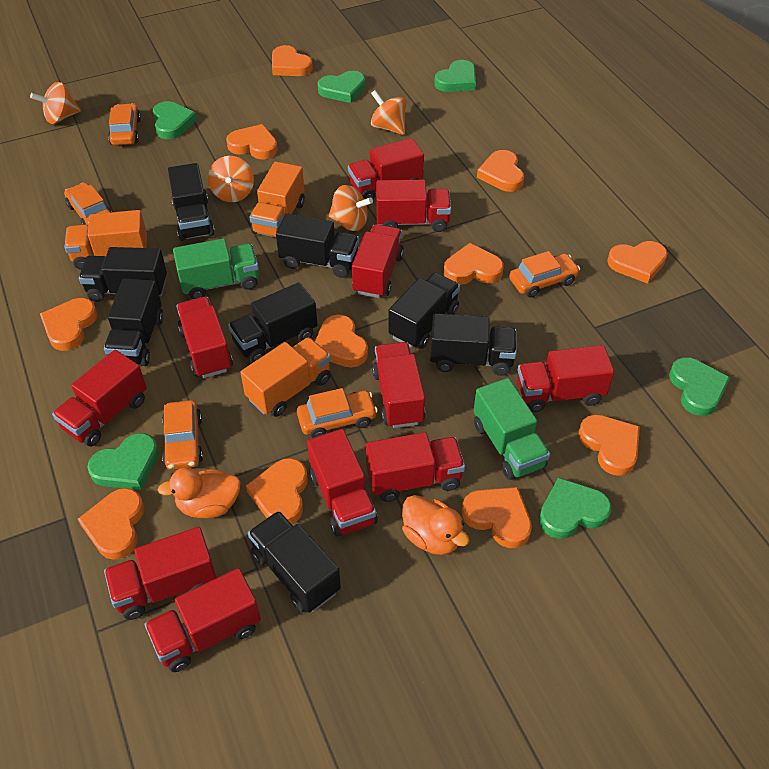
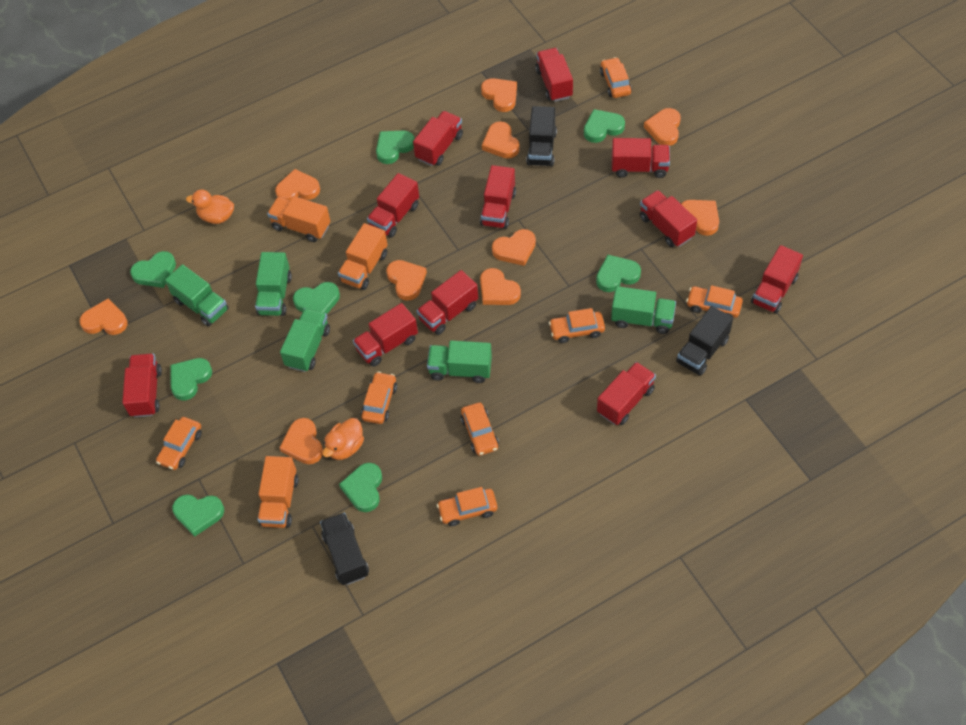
black truck: 8 -> 3
green heart: 6 -> 8
green truck: 2 -> 5
orange car: 5 -> 7
orange heart: 11 -> 10
orange spinning top: 4 -> 0

